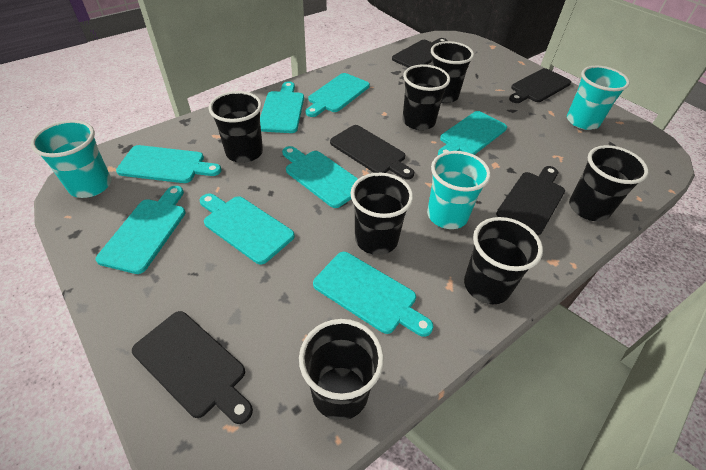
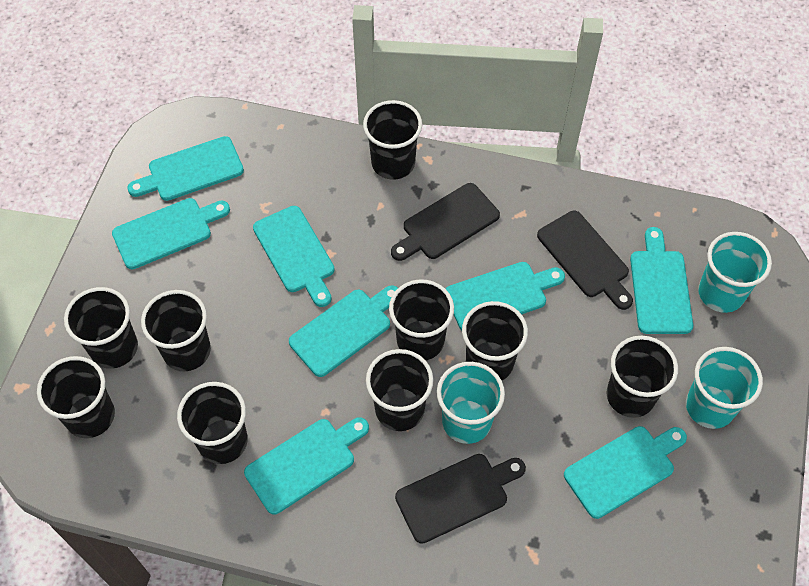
black cup: 7 -> 9
black cutting board: 5 -> 3

